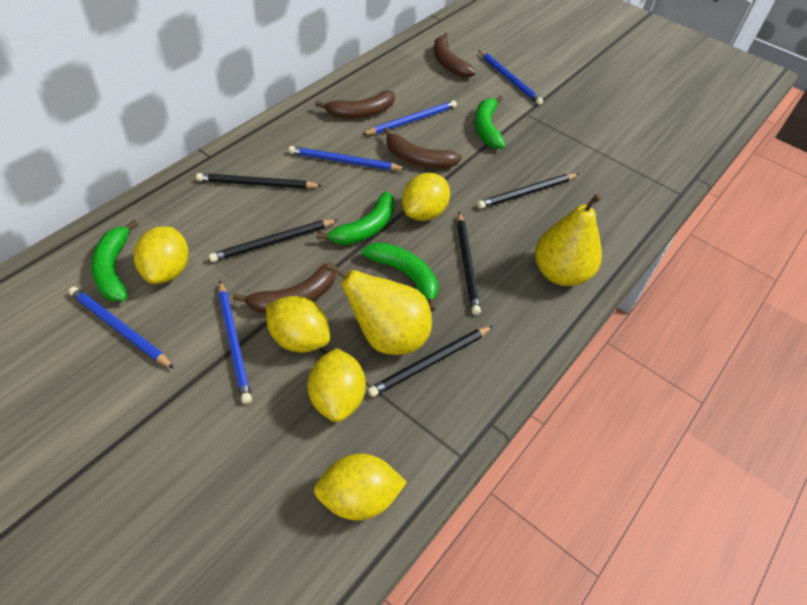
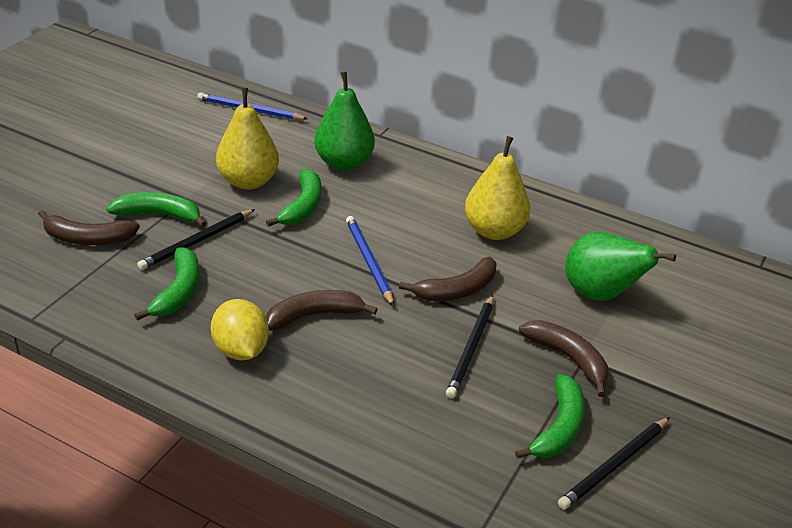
black pencil: 5 -> 3
blue pencil: 5 -> 2
green pear: 0 -> 2
yellow lemon: 5 -> 1

